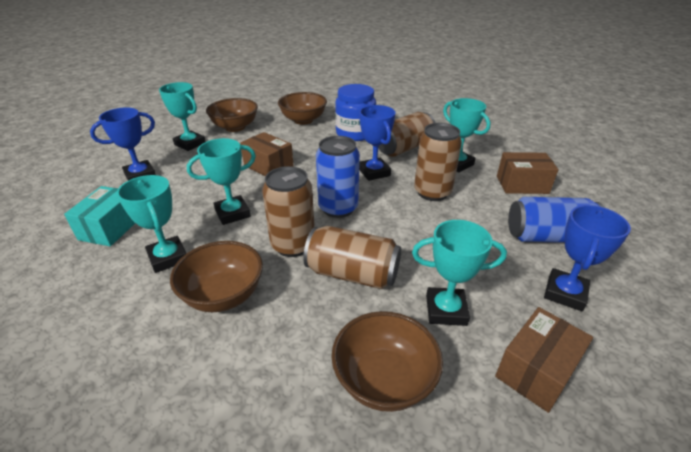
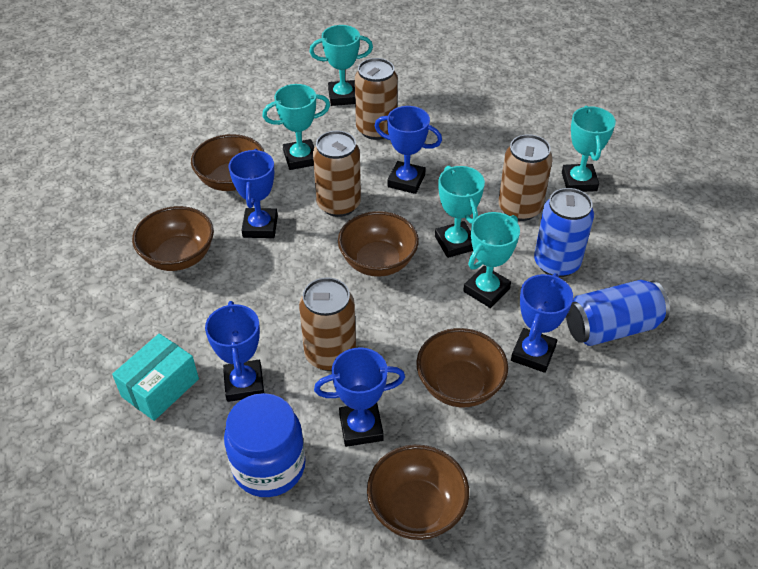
blue trophy: 3 -> 5
brown bowl: 4 -> 5
brown box: 3 -> 0

